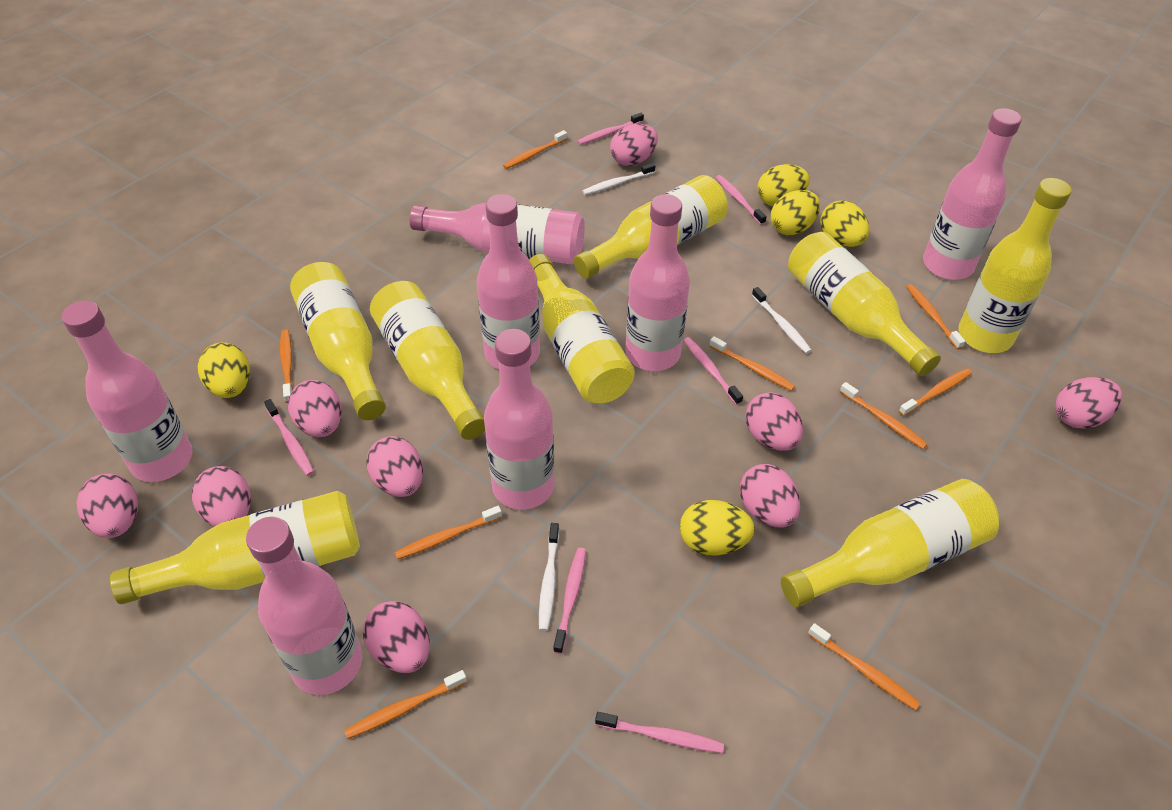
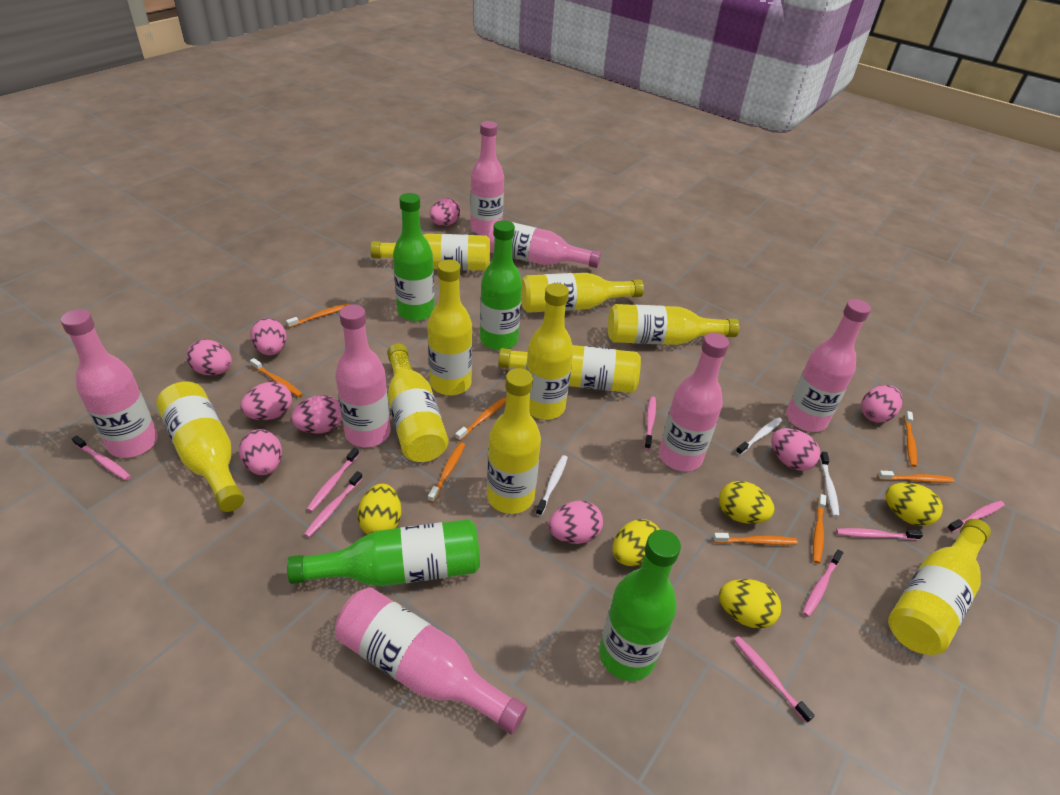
green bottle: 0 -> 4
orange toothbrush: 9 -> 8
pink toothbrush: 6 -> 8
yellow bottle: 8 -> 10

